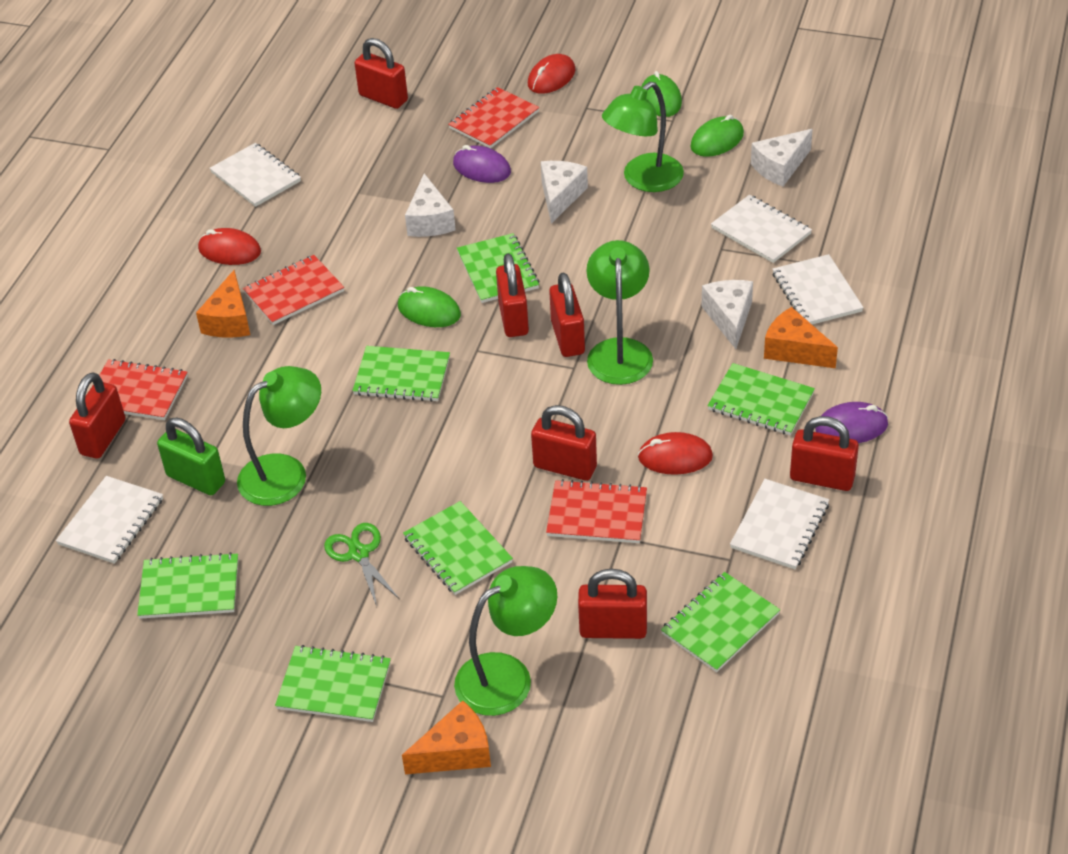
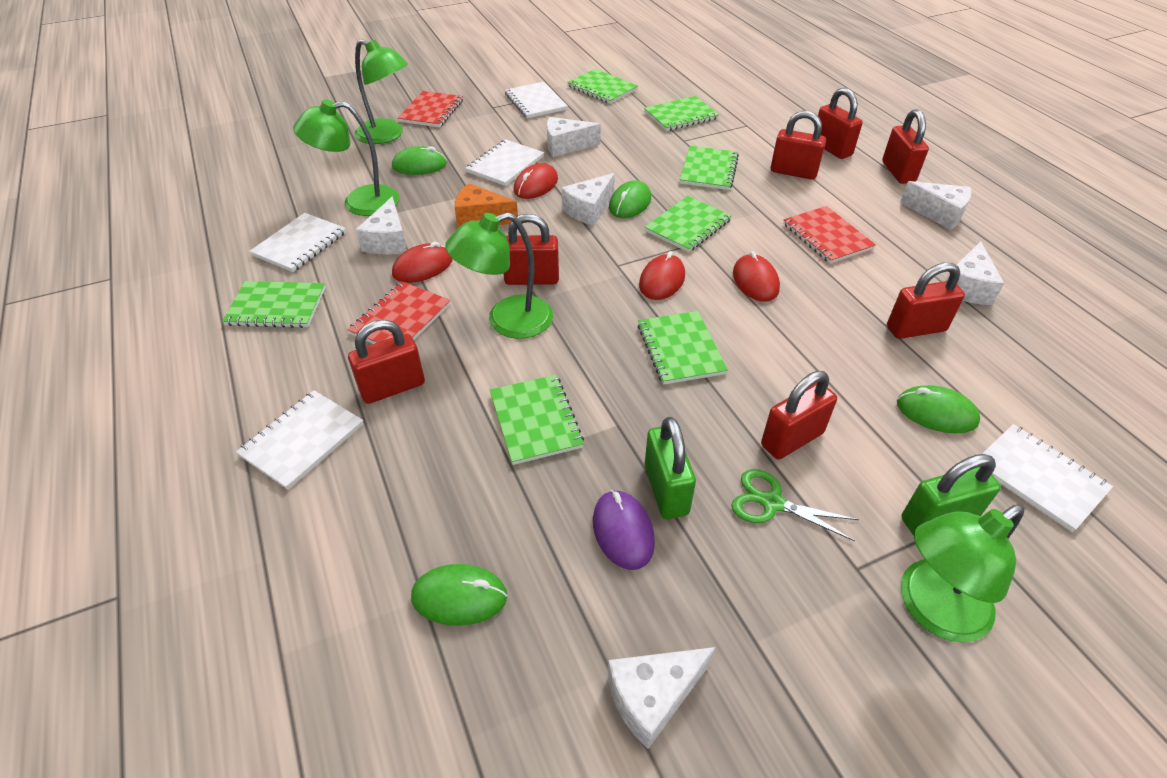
green mouse: 3 -> 4
green padlock: 1 -> 2
orange cheese: 3 -> 1
purple mouse: 2 -> 1
red mouse: 3 -> 4
red notebook: 4 -> 3
white cheese: 4 -> 6

